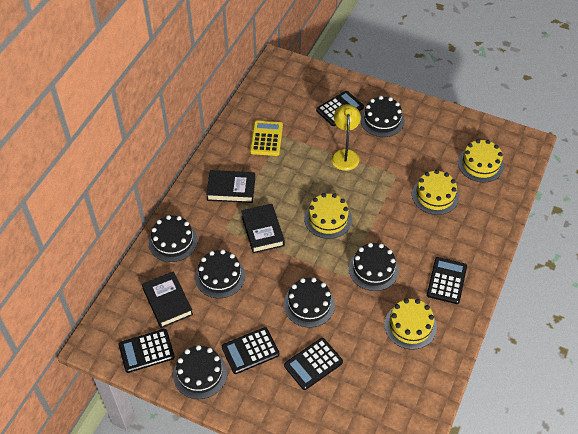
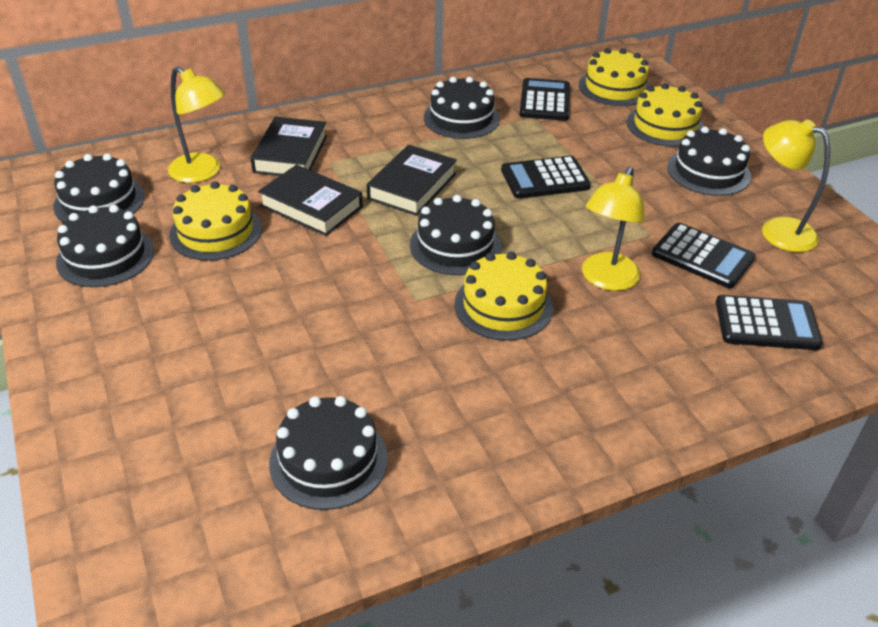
black calculator: 5 -> 4
yellow calculator: 1 -> 0
yellow lamp: 1 -> 3

